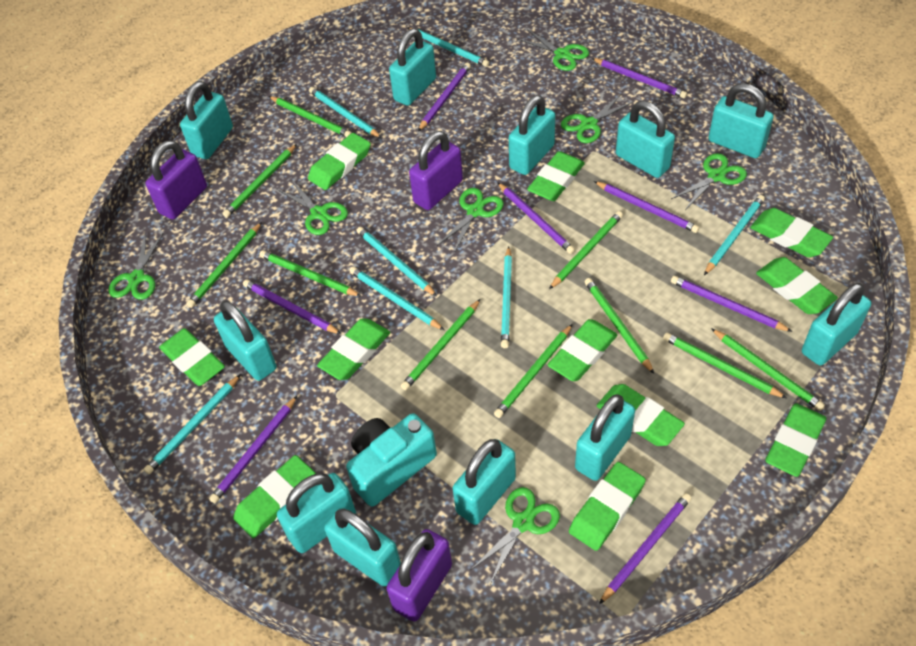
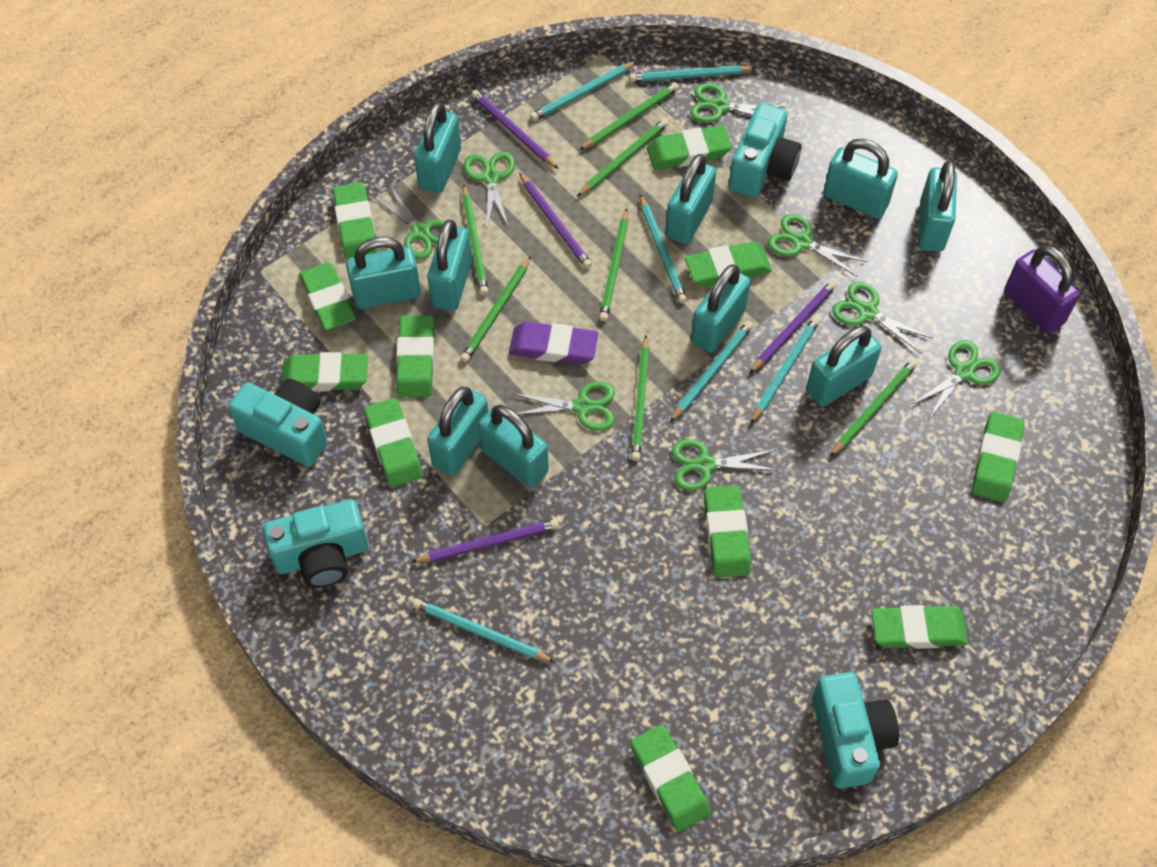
green pencil: 10 -> 7
green scissors: 7 -> 8
purple eraser: 0 -> 1
purple padlock: 3 -> 1
purple pencil: 8 -> 4
turquoise camera: 1 -> 4
turquoise padlock: 11 -> 10
turquoise pencil: 7 -> 6

